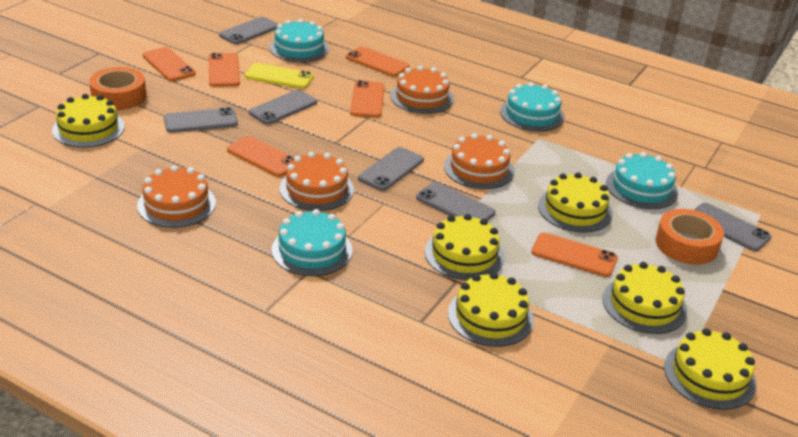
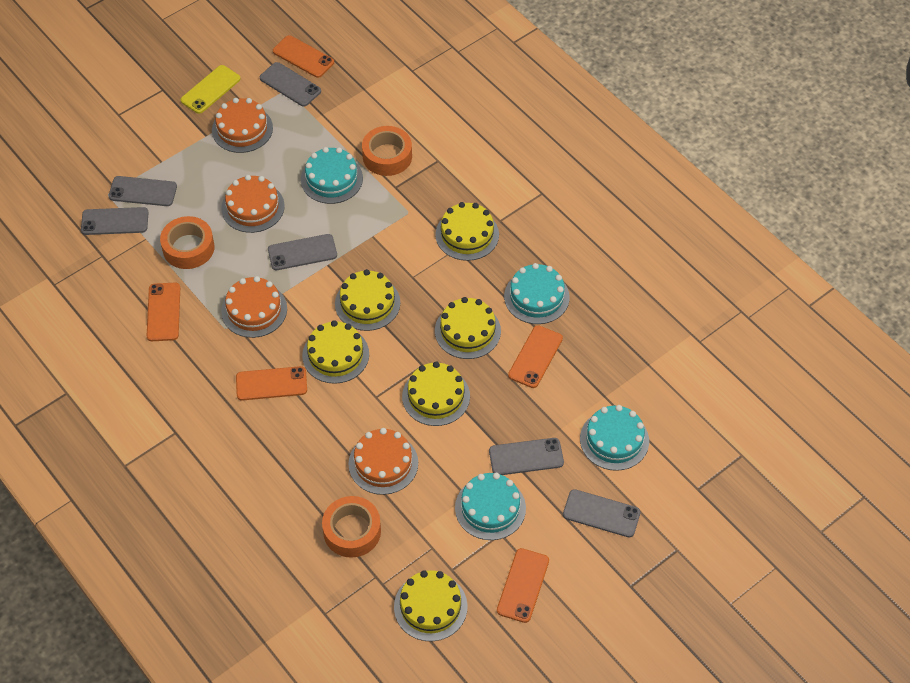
orange phone: 6 -> 5
orange tape: 2 -> 3

